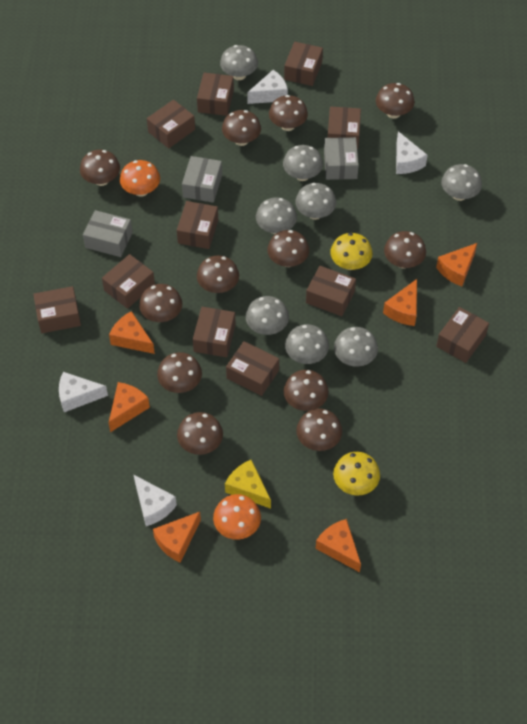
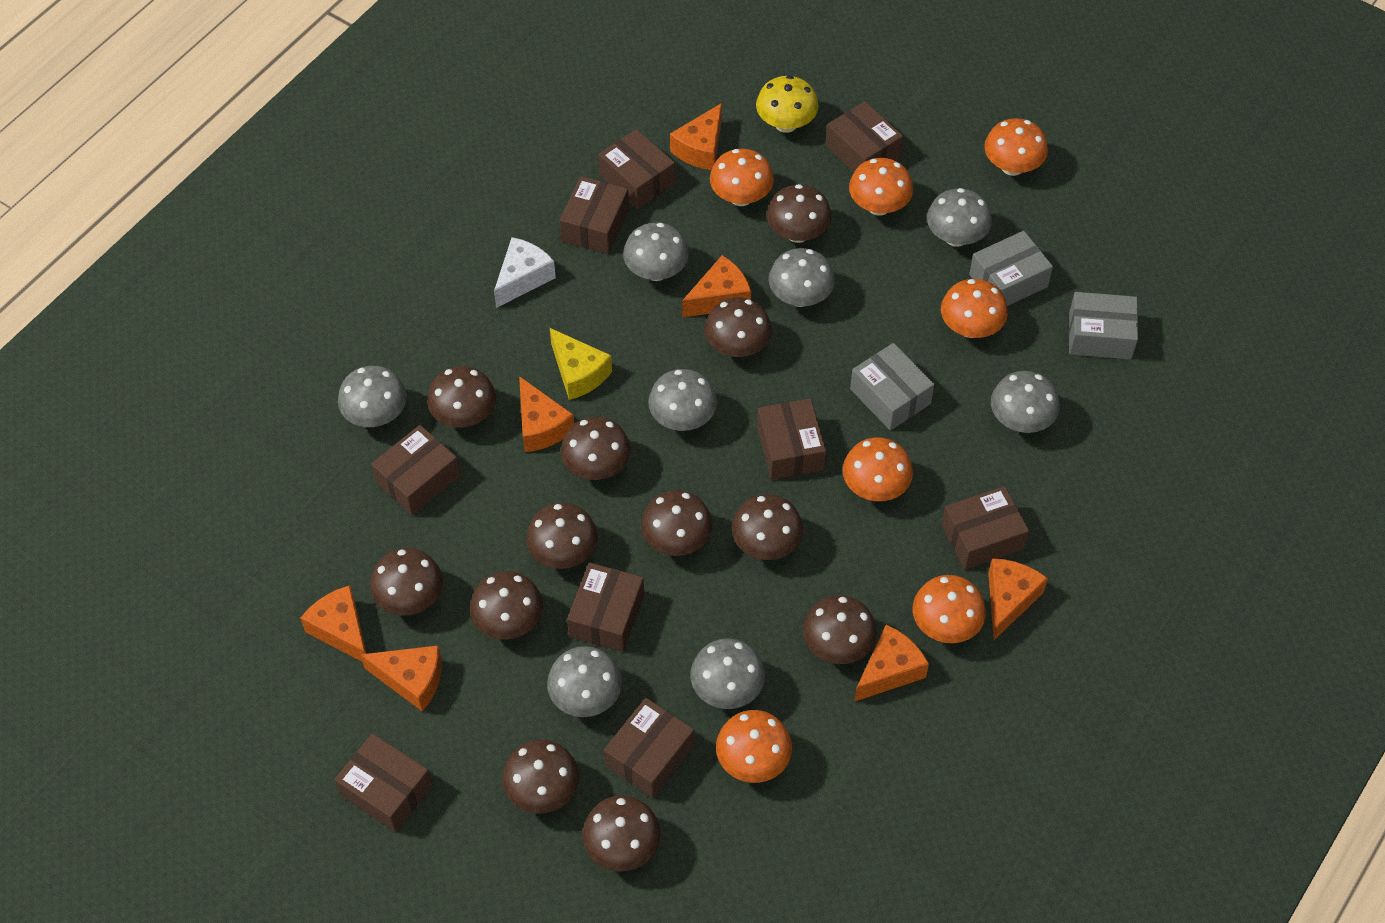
brown box: 11 -> 9
orange cheese: 6 -> 7
orange mushroom: 2 -> 7
white cheese: 4 -> 1
yellow mushroom: 2 -> 1

